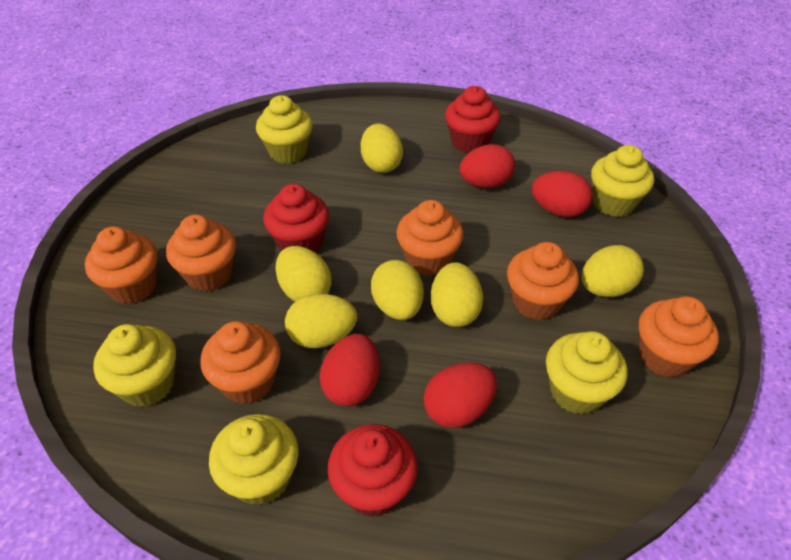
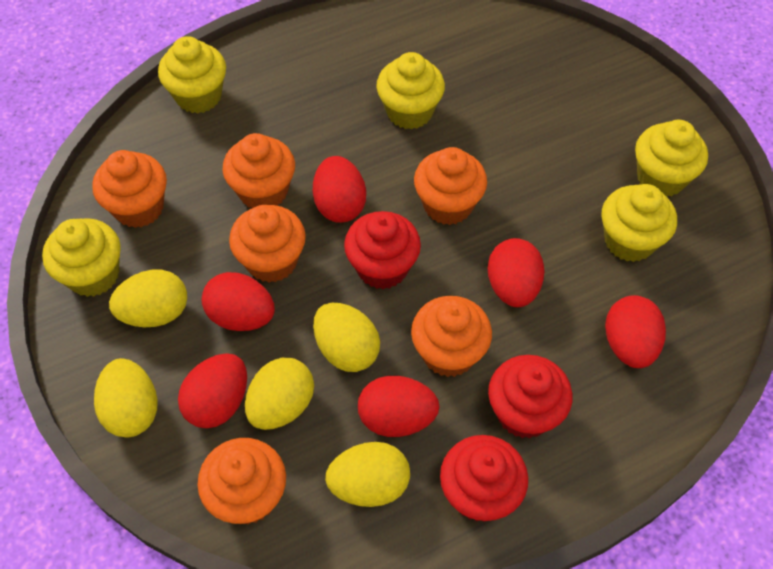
red egg: 4 -> 6
yellow egg: 6 -> 5

